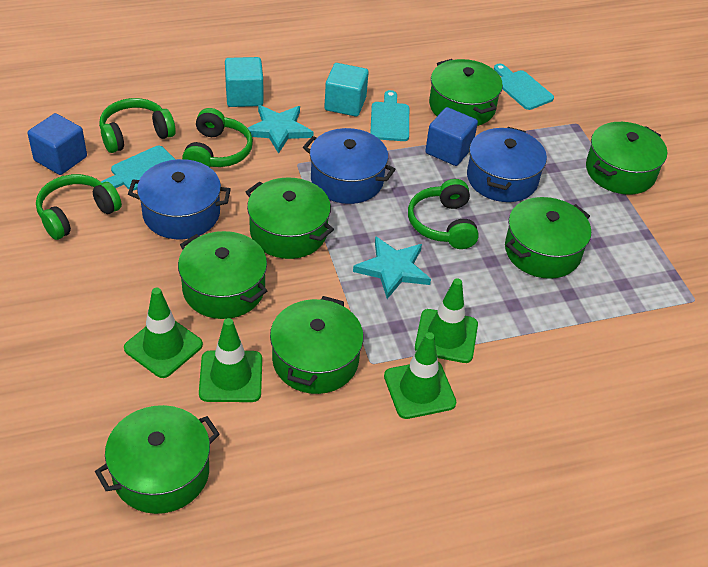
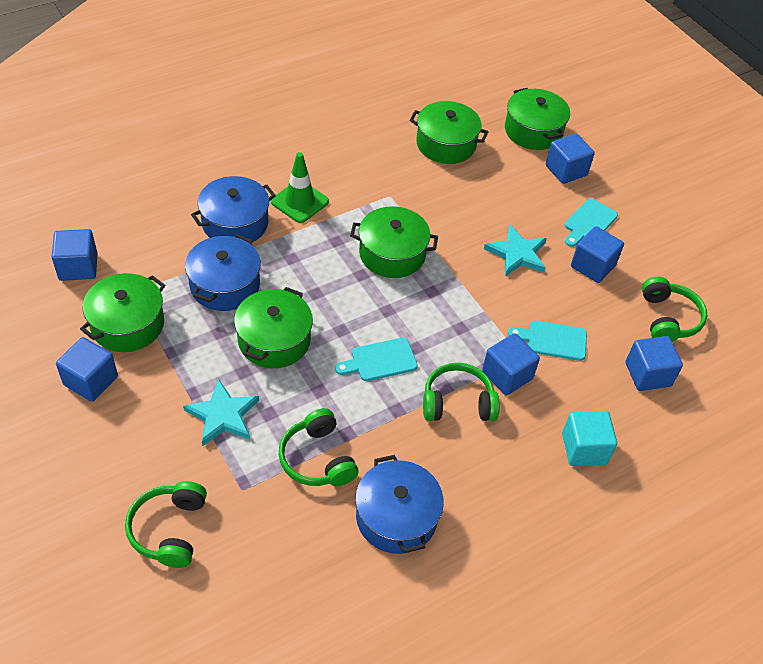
blue cube: 2 -> 6
green pot: 7 -> 5
green traffic cone: 4 -> 1
turquoise cube: 2 -> 1

